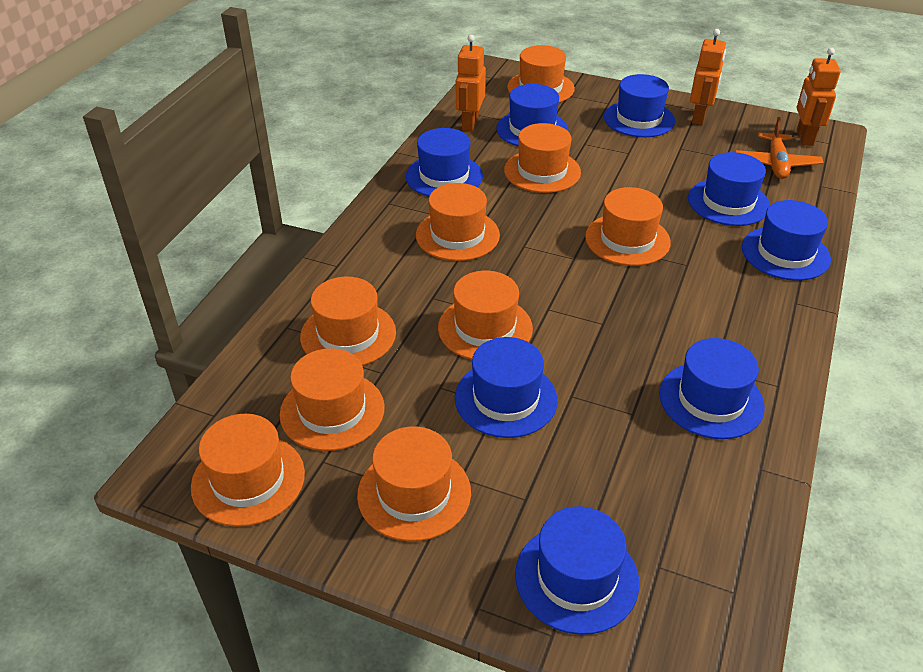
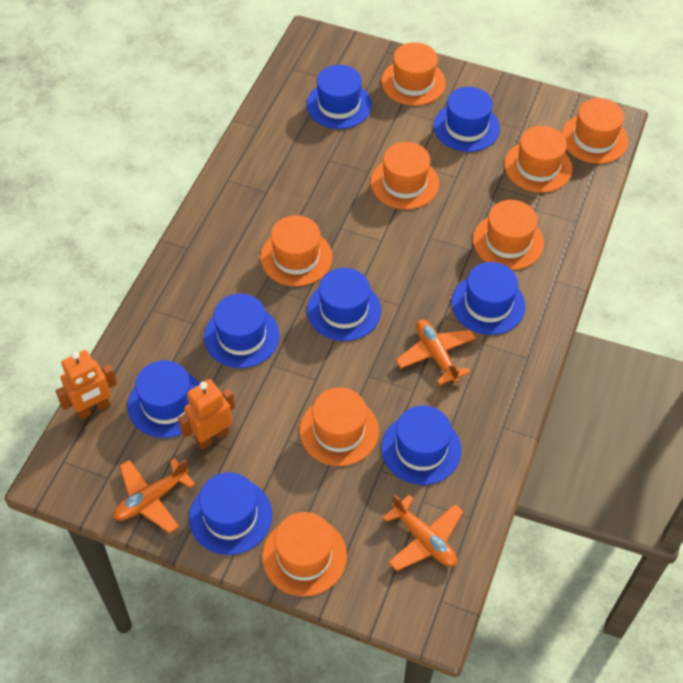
orange hat: 9 -> 8
orange plane: 1 -> 3
orange robot: 3 -> 2

